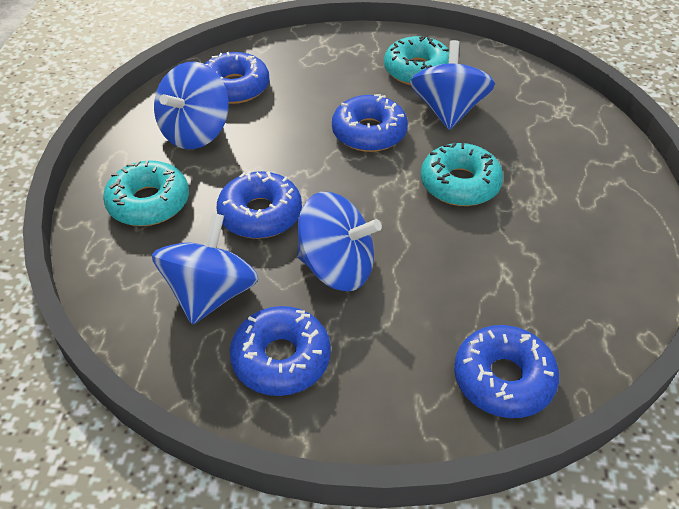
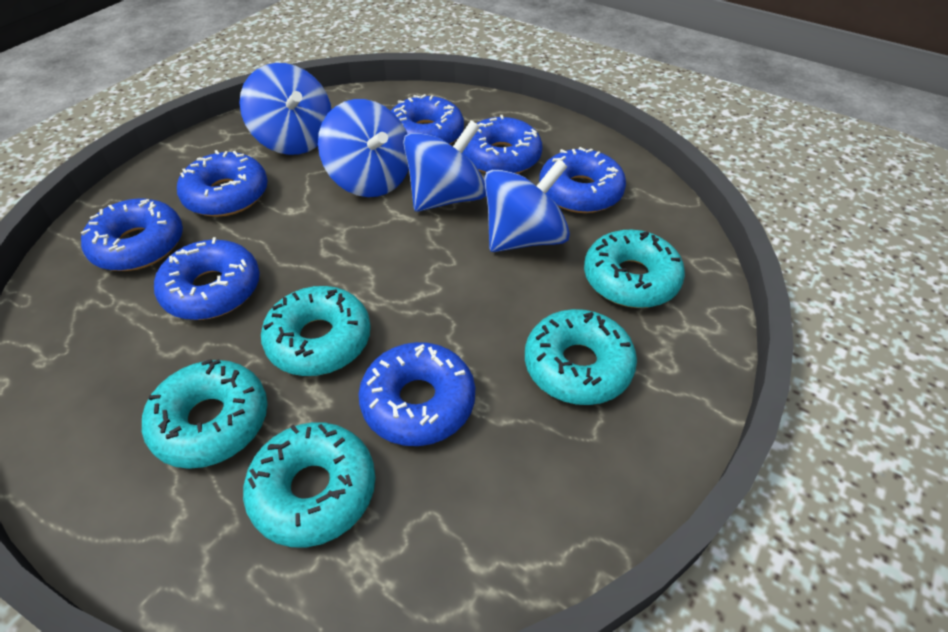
blue donut: 5 -> 7
turquoise donut: 3 -> 5

